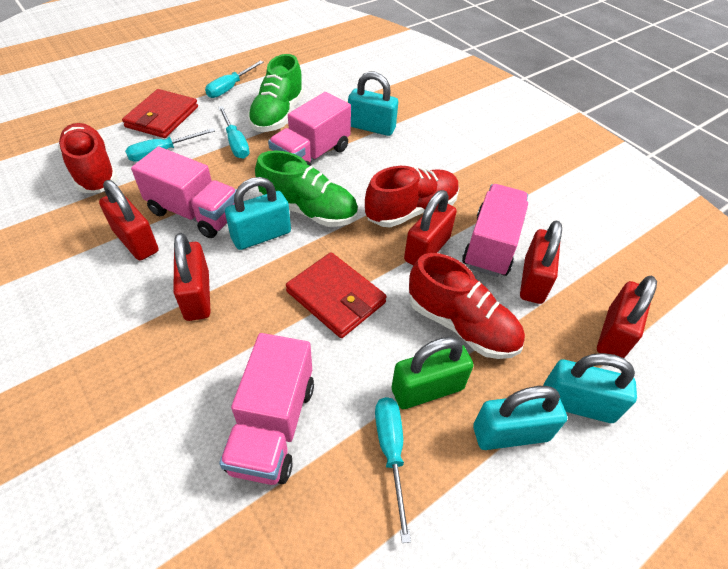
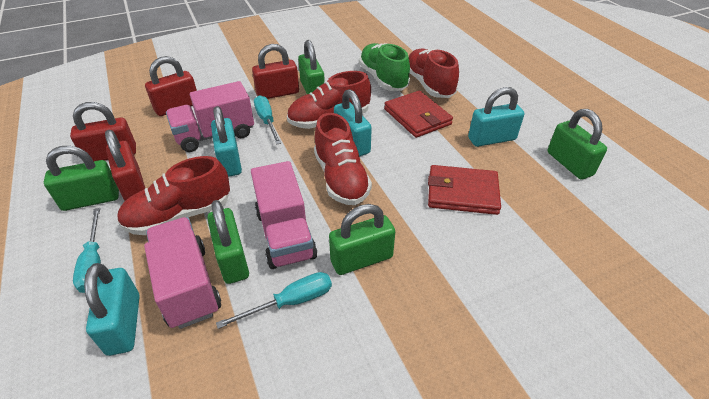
green padlock: 1 -> 5
green shoe: 2 -> 1
pink truck: 4 -> 3
red padlock: 5 -> 4
red shoe: 3 -> 4
turquoise screwdriver: 4 -> 3

